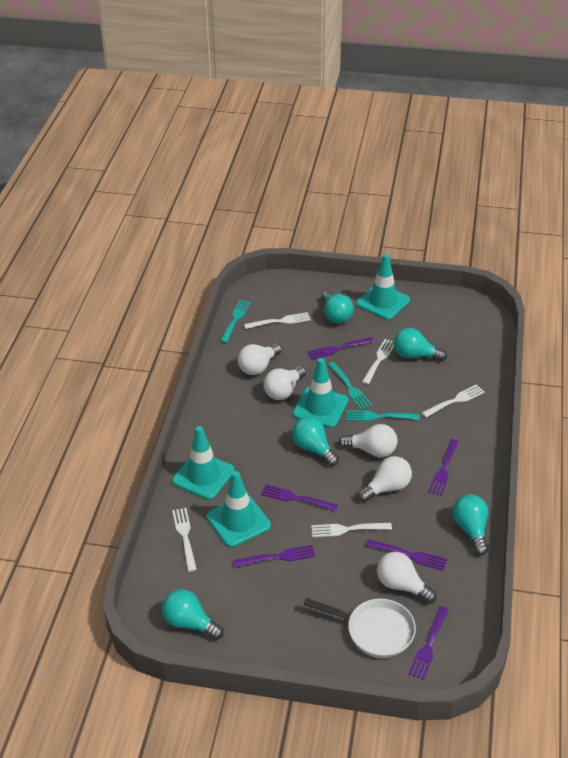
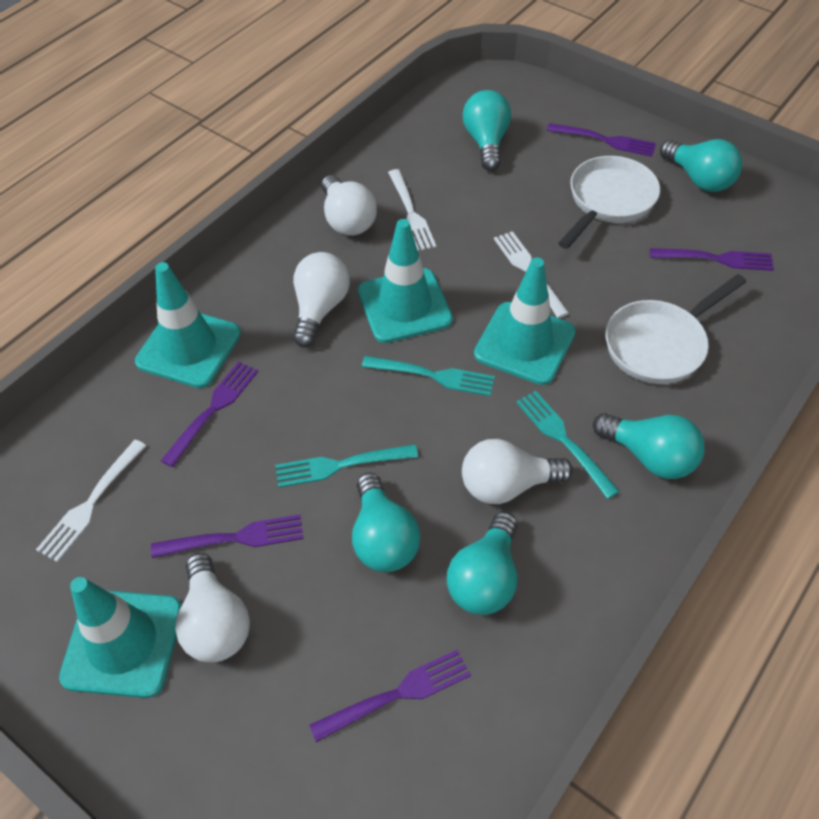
purple fork: 6 -> 5
white fork: 5 -> 3
white light bulb: 5 -> 4
white pan: 1 -> 2

